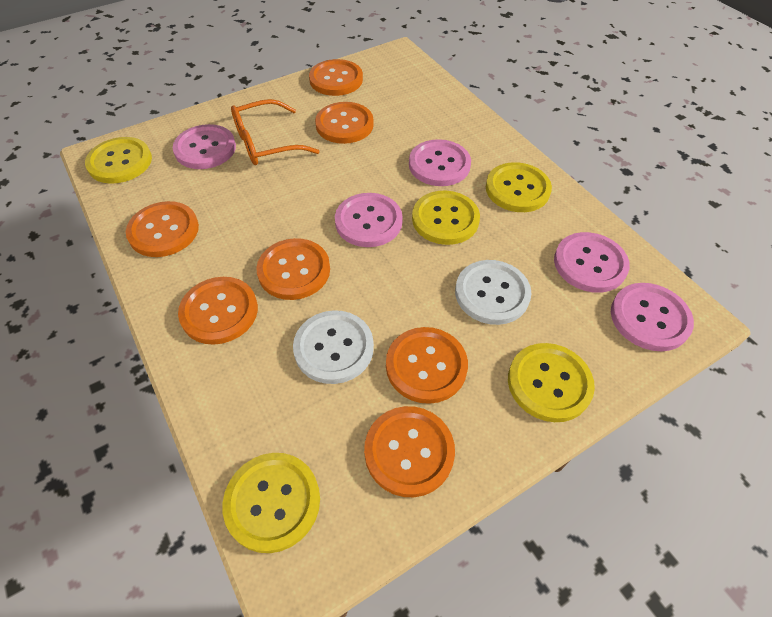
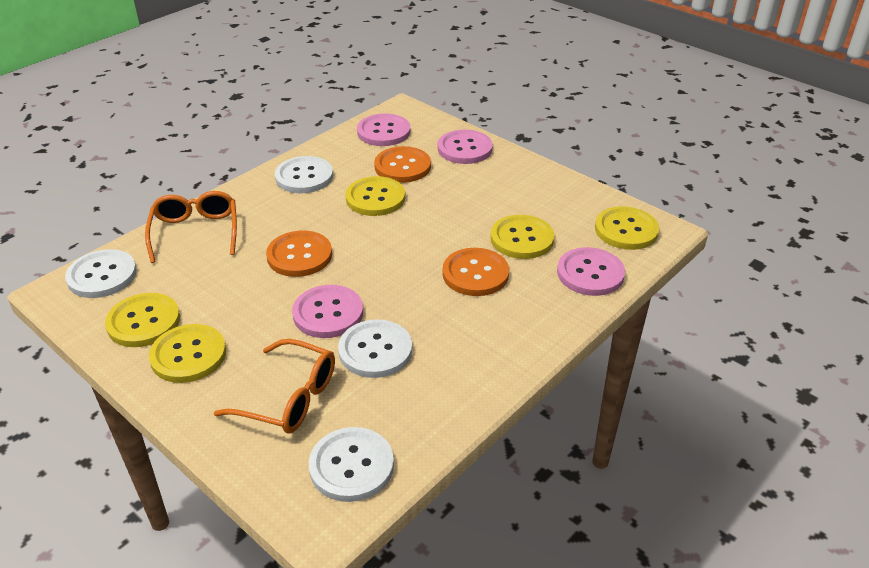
orange button: 7 -> 3
orange glasses: 1 -> 2
pink button: 5 -> 4
white button: 2 -> 4

